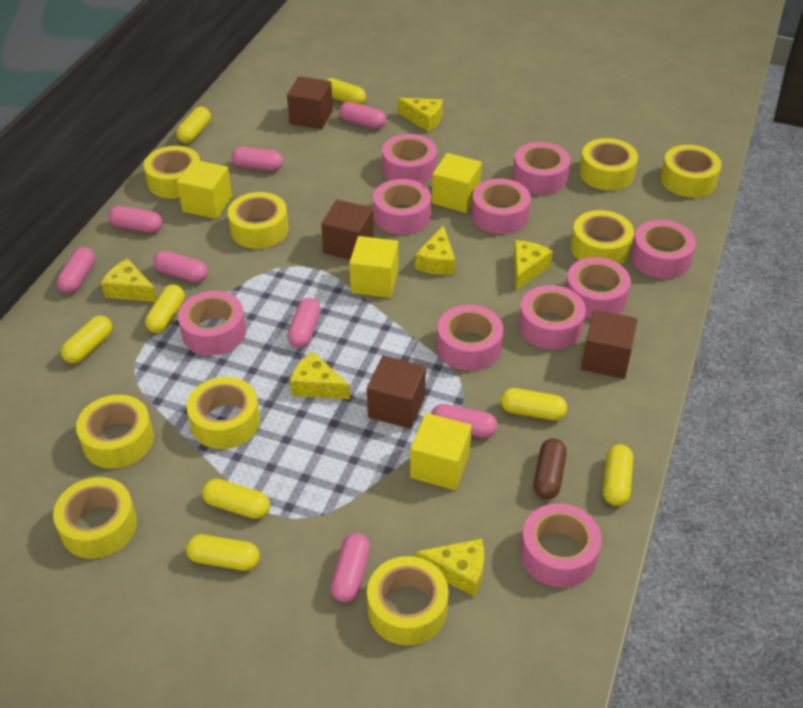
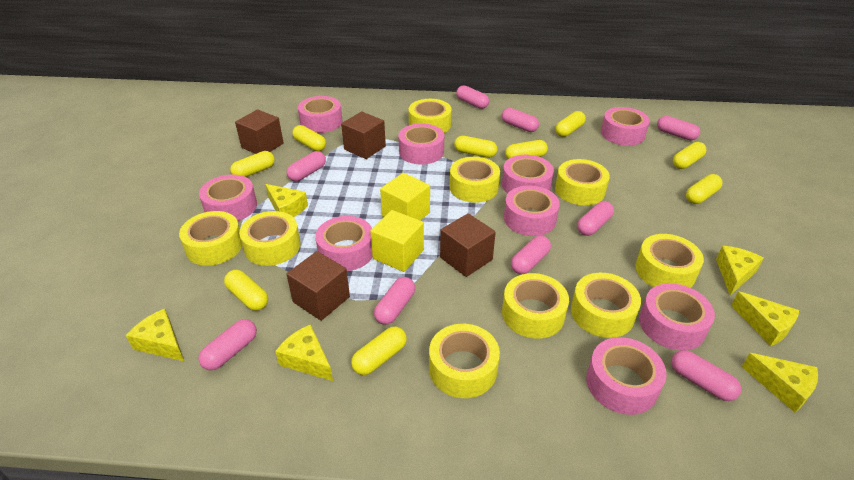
brown capsule: 1 -> 0
pink capsule: 8 -> 9
pink tape: 10 -> 9
yellow capsule: 8 -> 9
yellow cube: 4 -> 2

